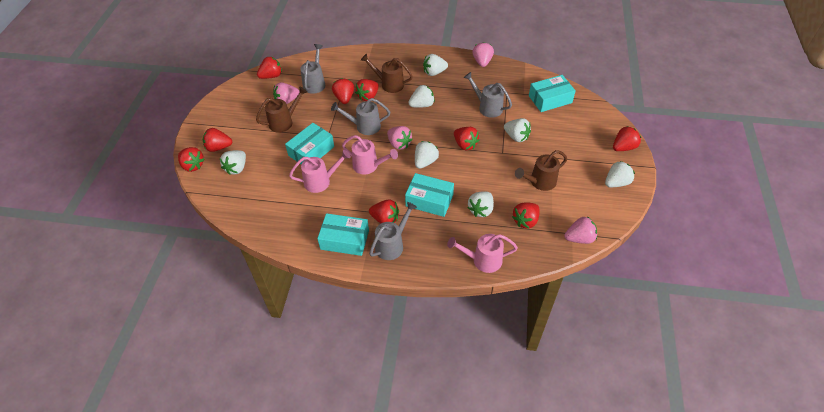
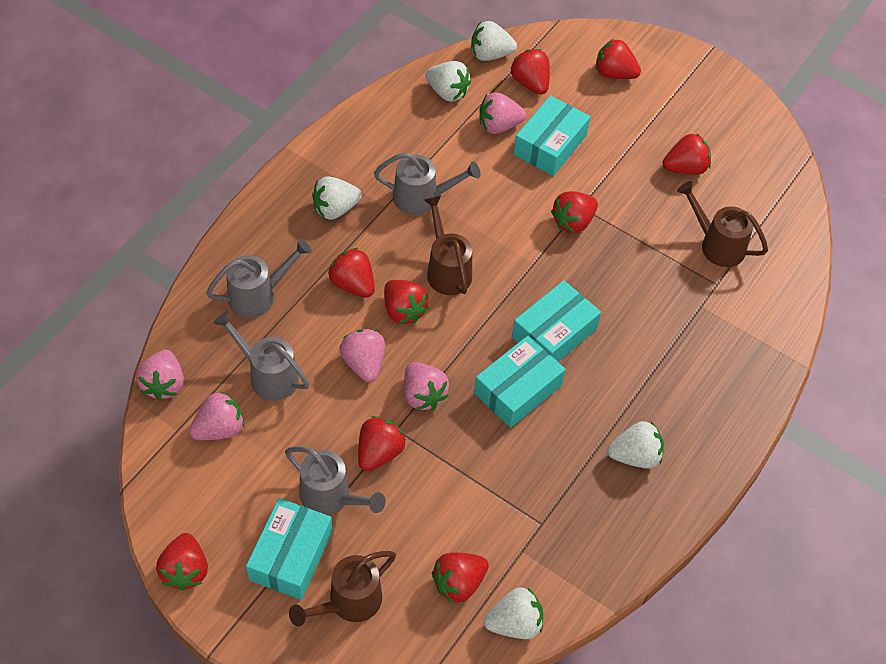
pink strawberry: 4 -> 5
pink watering can: 3 -> 0
white strawberry: 7 -> 5

